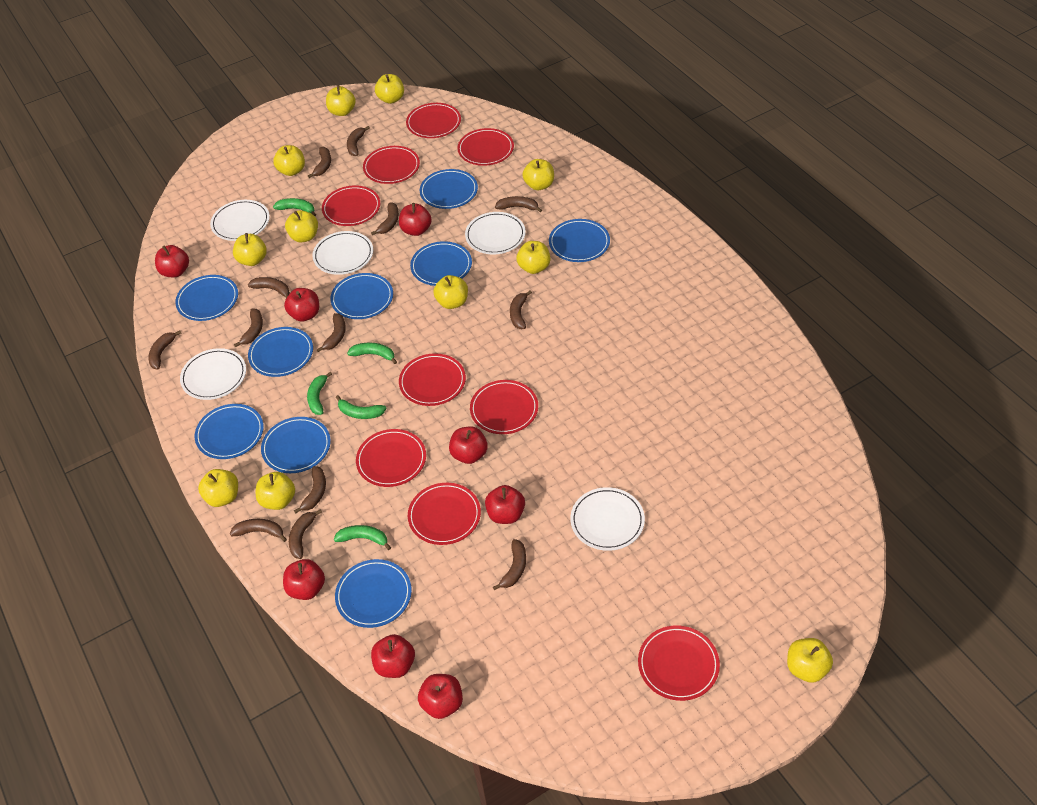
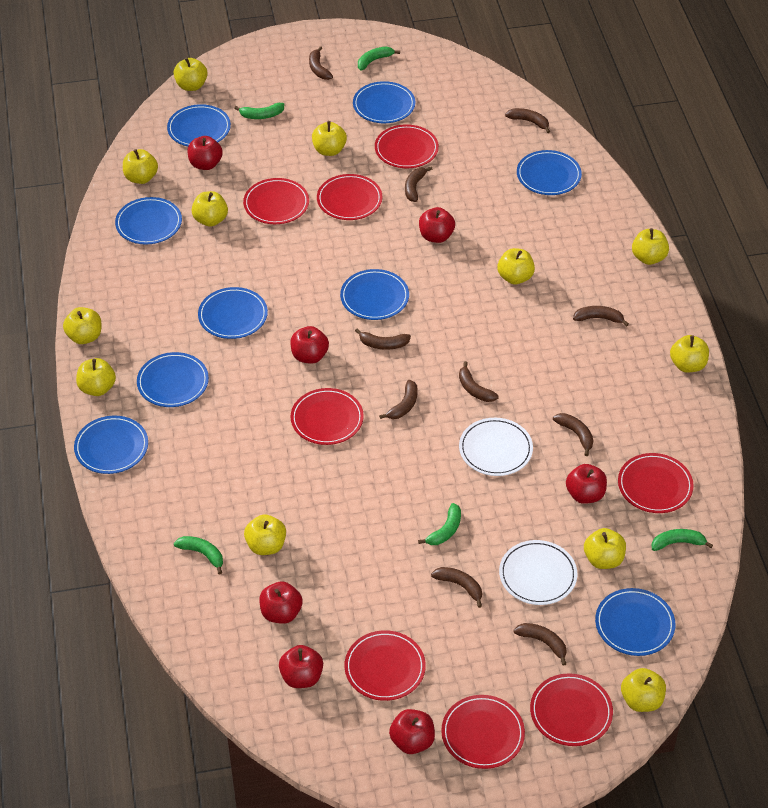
brown banana: 13 -> 10
red apple: 8 -> 7
red plate: 9 -> 8
white plate: 5 -> 2
yellow apple: 11 -> 12

